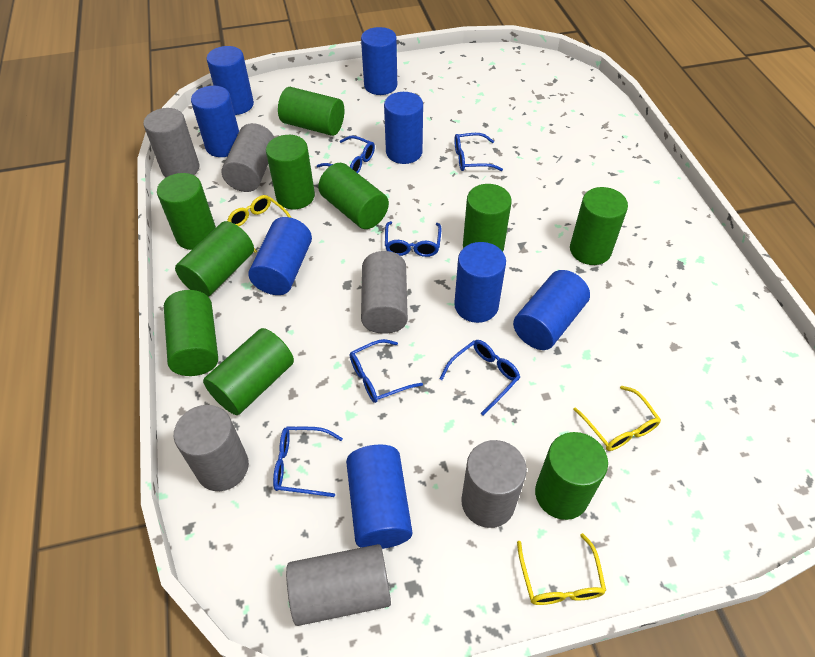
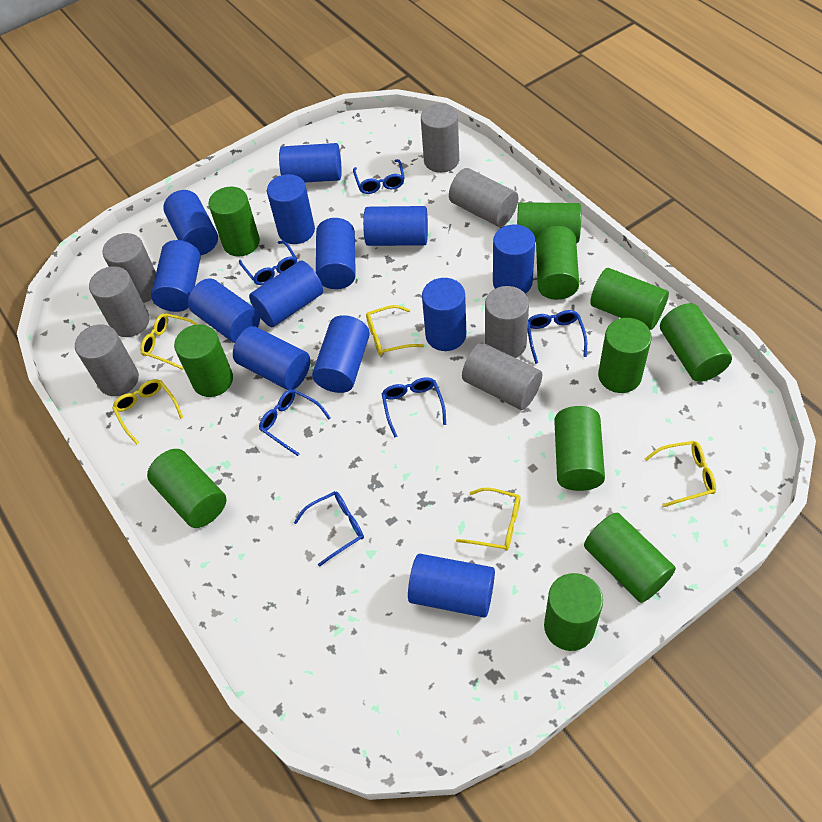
blue cylinder: 8 -> 13
green cylinder: 10 -> 11
grey cylinder: 6 -> 7
yellow glasses: 3 -> 5

